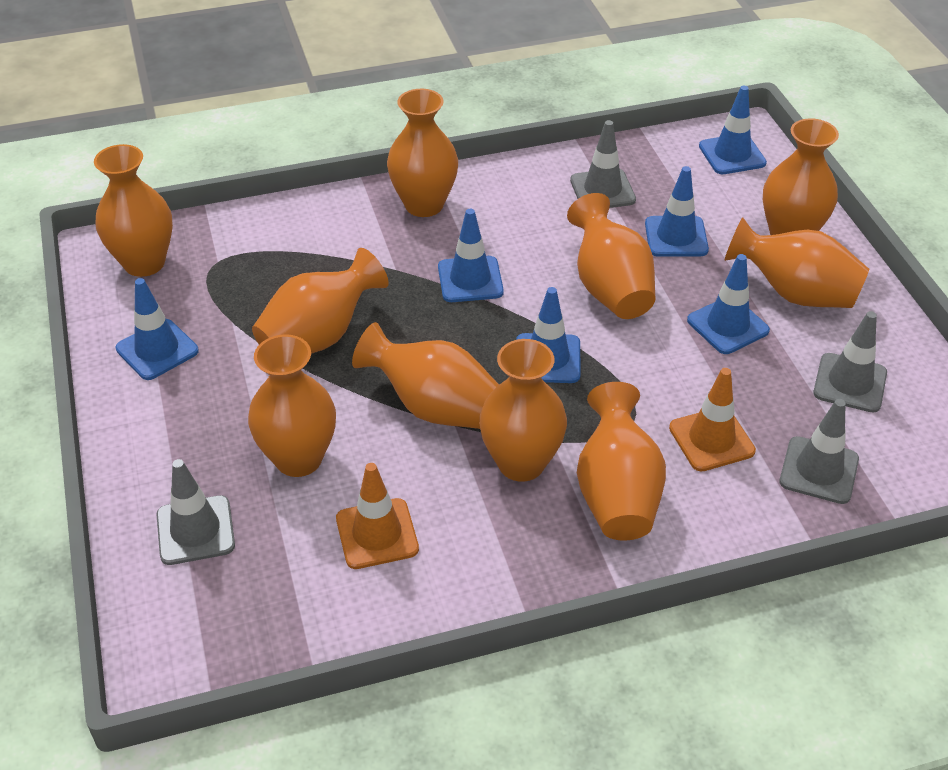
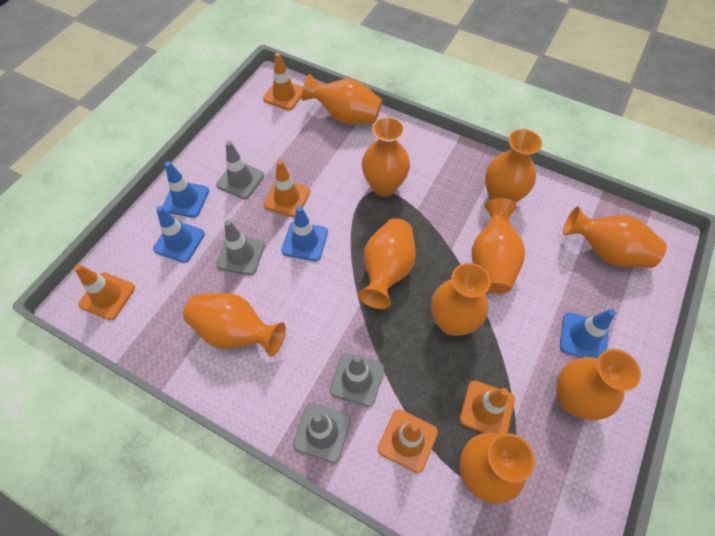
blue traffic cone: 6 -> 4
orange traffic cone: 2 -> 5

